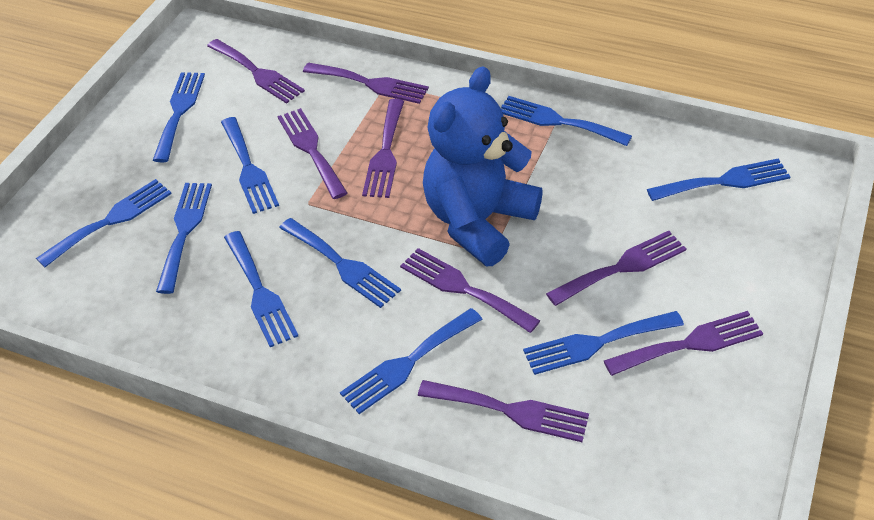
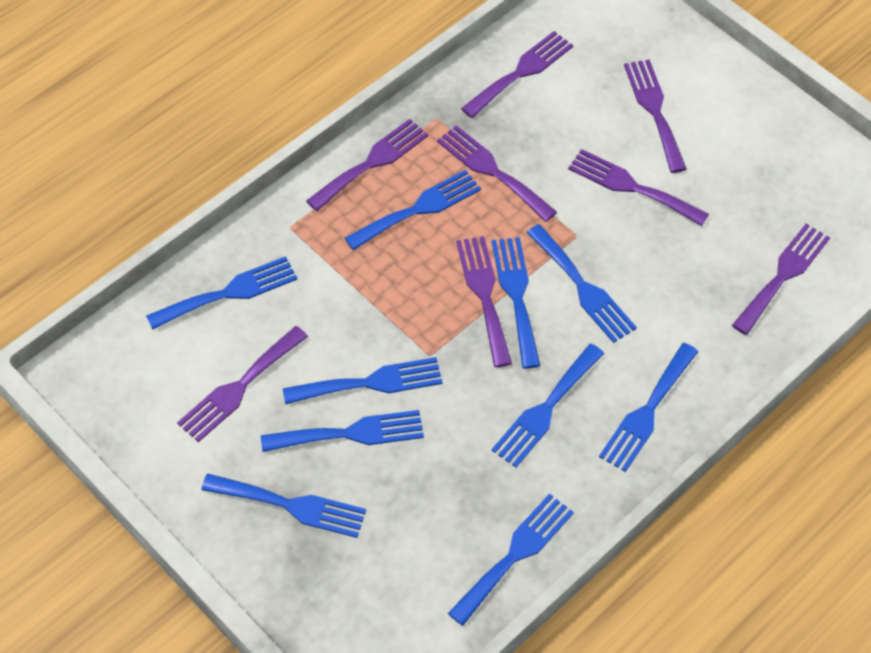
blue teddy bear: 1 -> 0

